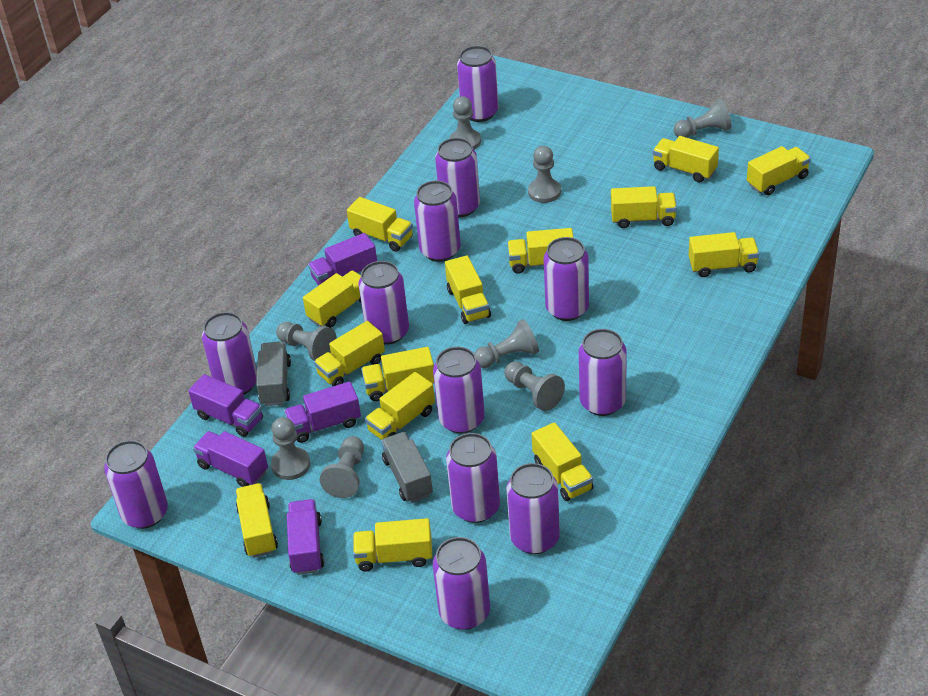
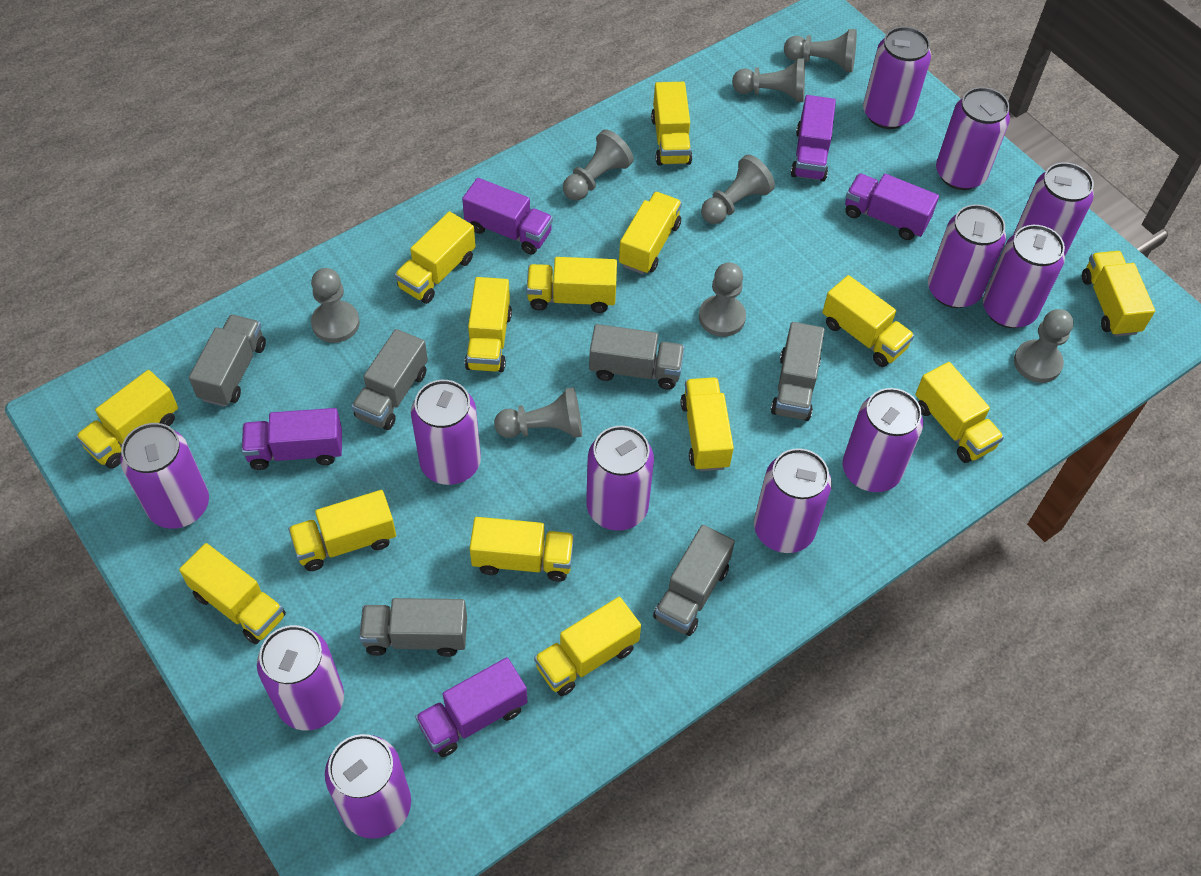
grey truck: 2 -> 6

